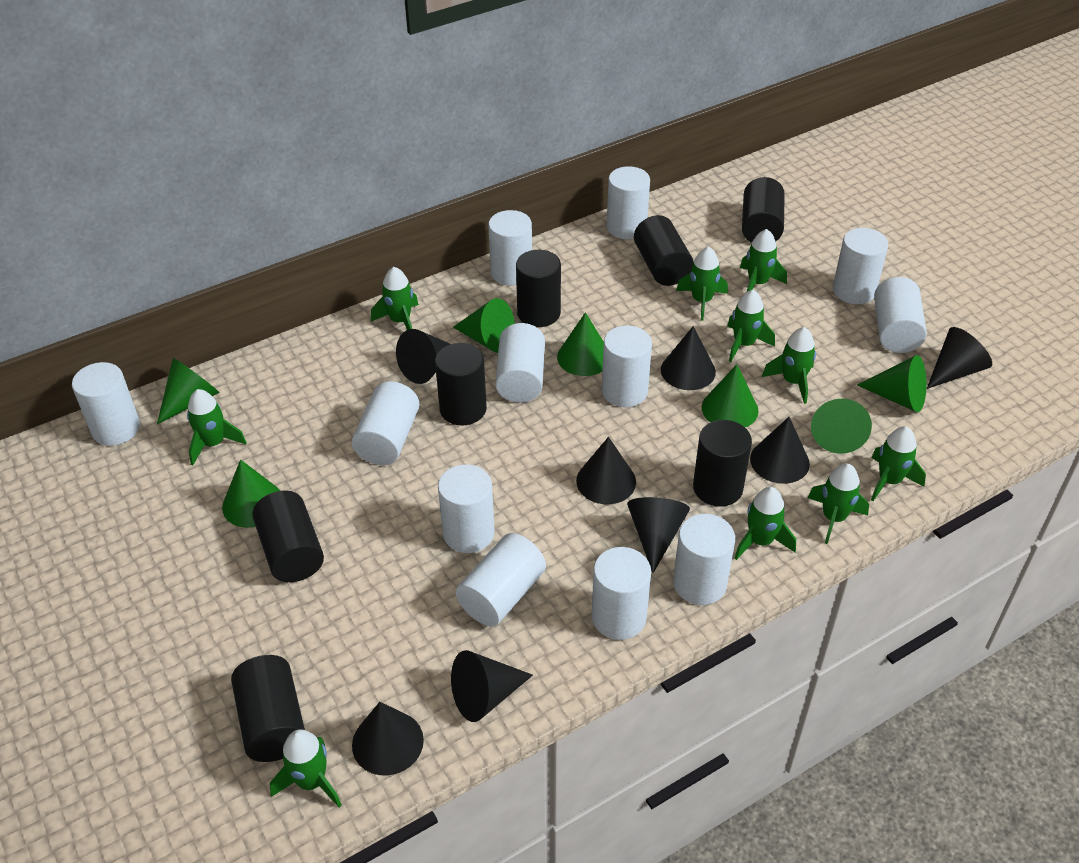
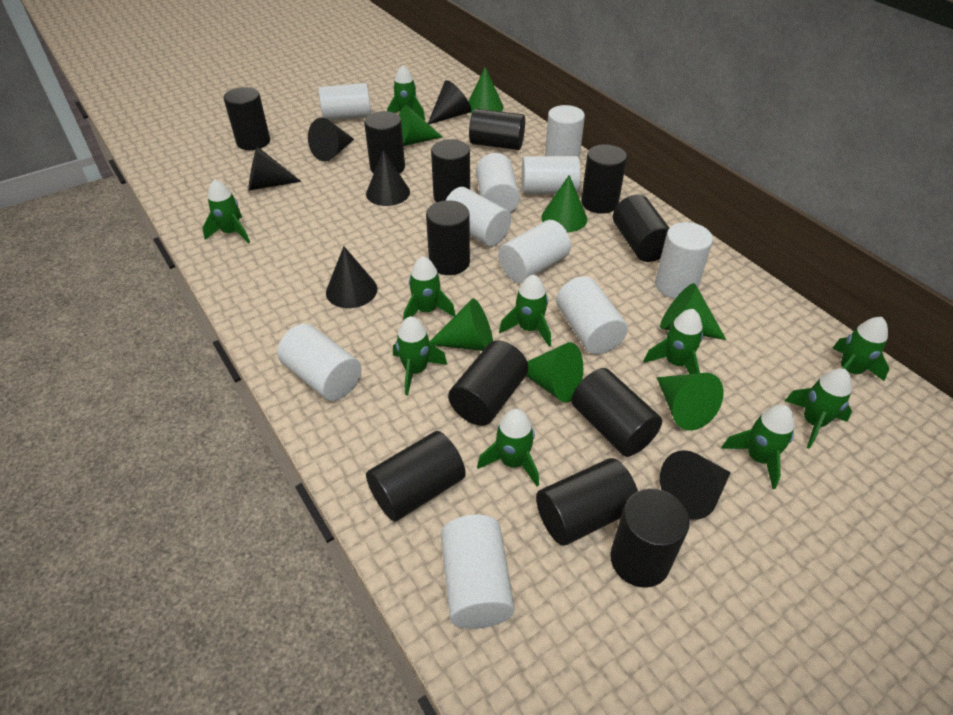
black cone: 8 -> 6
black cylinder: 7 -> 12
white cylinder: 12 -> 10

